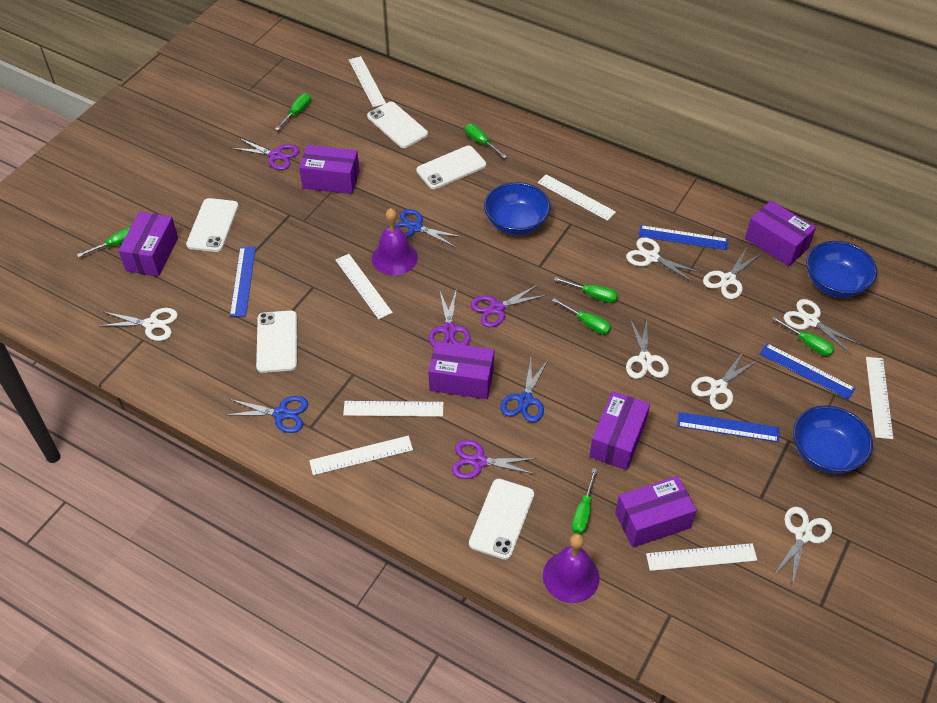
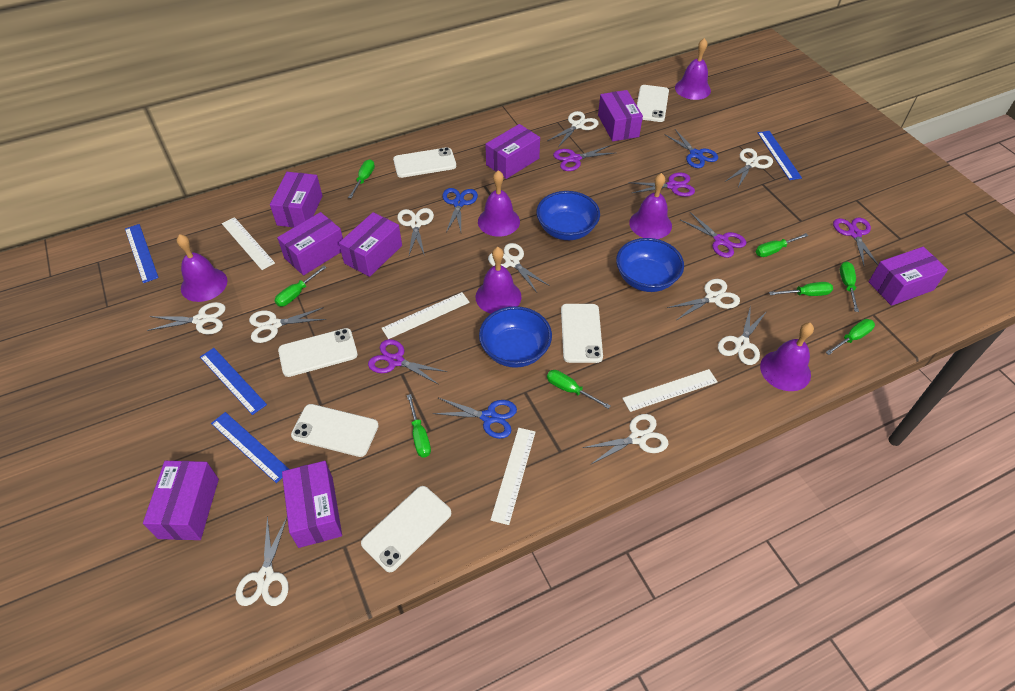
green screwdriver: 7 -> 8
purple bell: 2 -> 6
purple box: 6 -> 8
purple scissors: 4 -> 5
white phone: 5 -> 6
white ruler: 7 -> 4
white scissors: 7 -> 10

